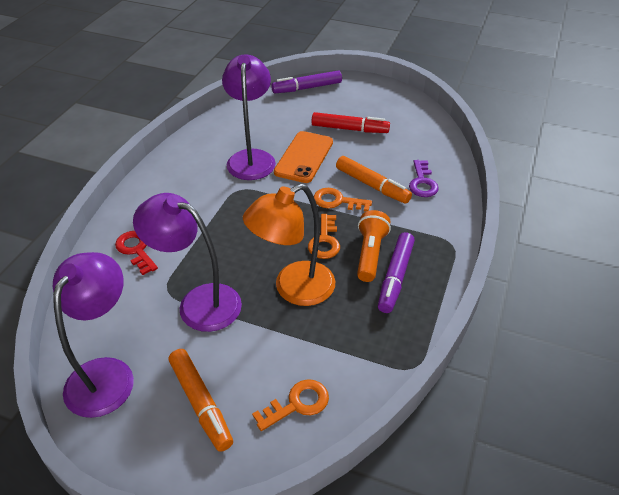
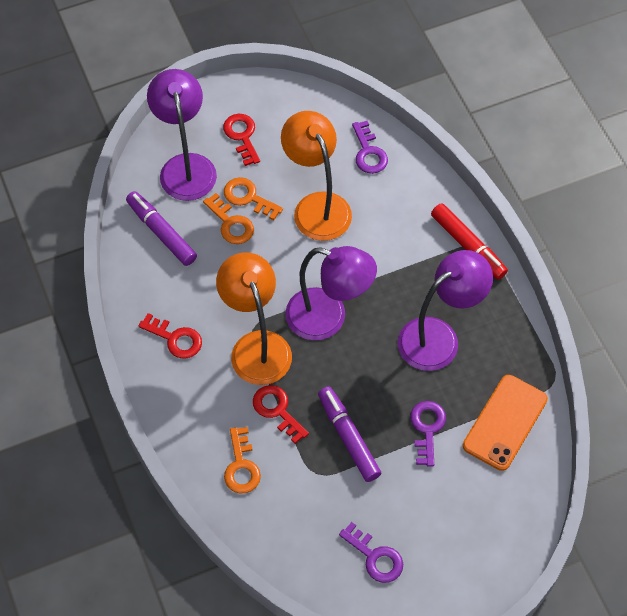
orange flashlight: 1 -> 0
orange lamp: 1 -> 2
orange marker: 2 -> 0
purple key: 1 -> 3
red key: 1 -> 3

